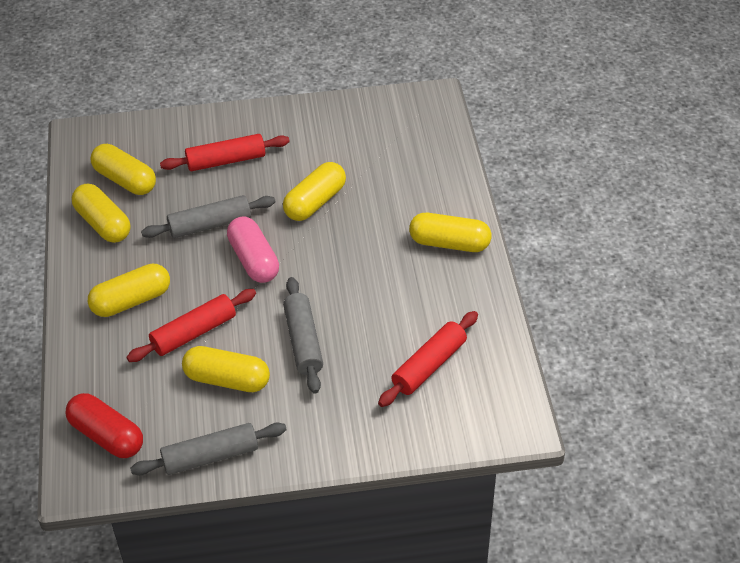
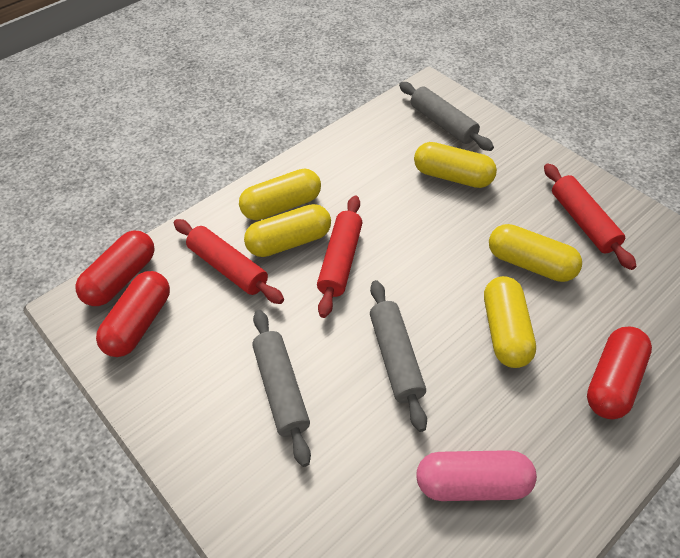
red capsule: 1 -> 3
yellow capsule: 6 -> 5

